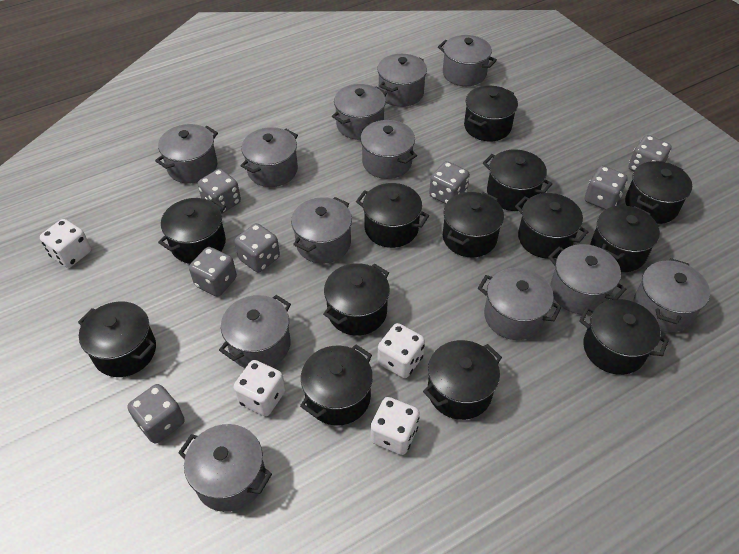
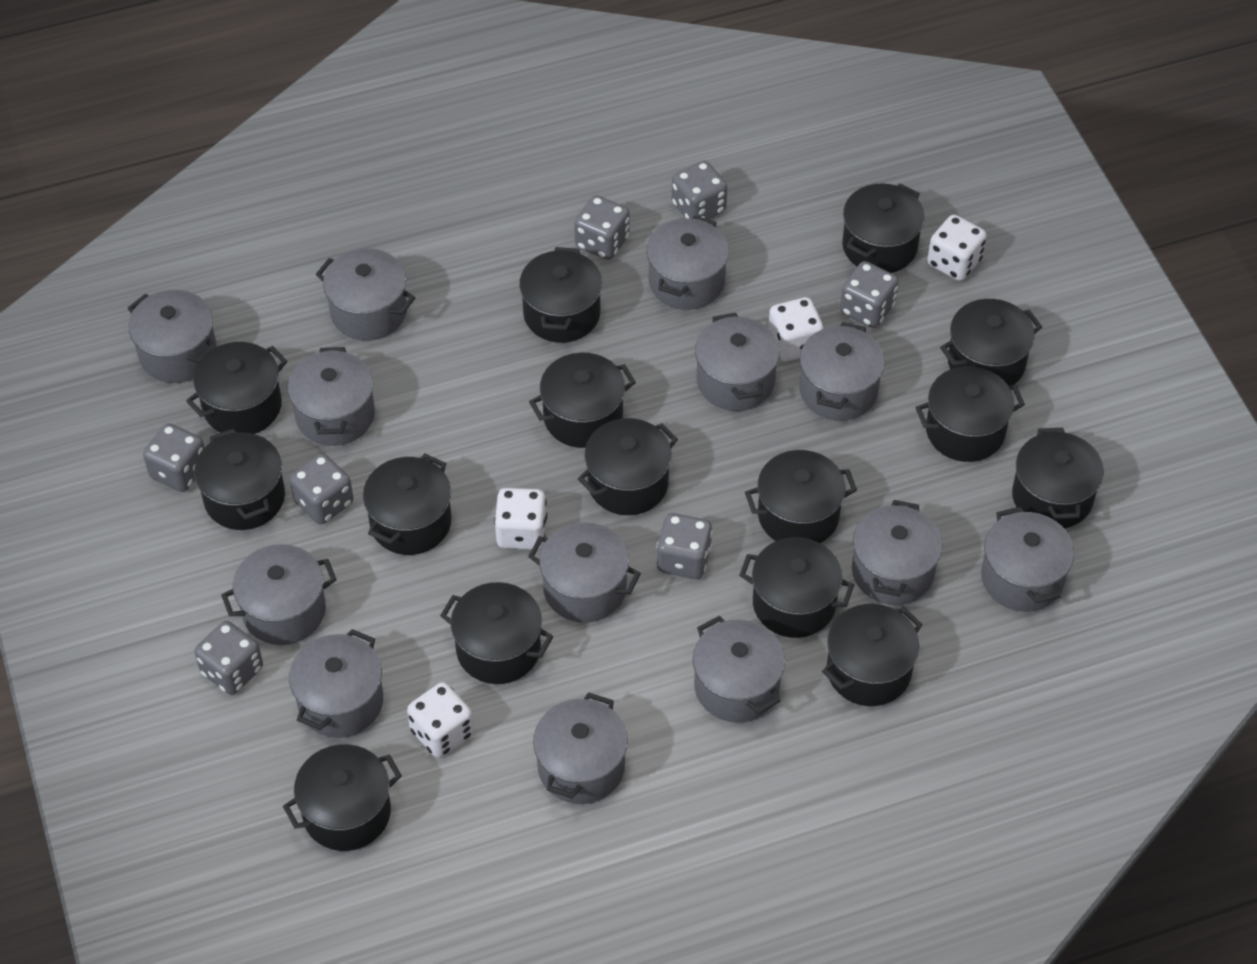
black pot: 13 -> 15
grey pot: 12 -> 13

